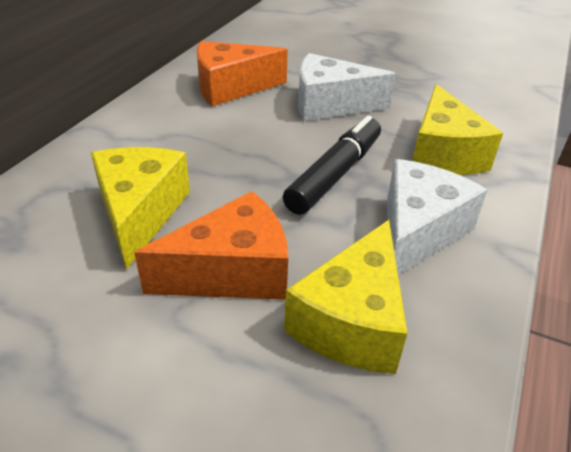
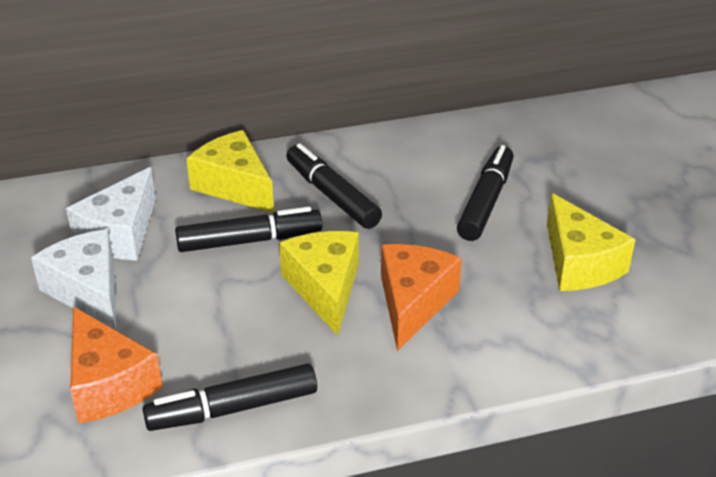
black marker: 1 -> 4

